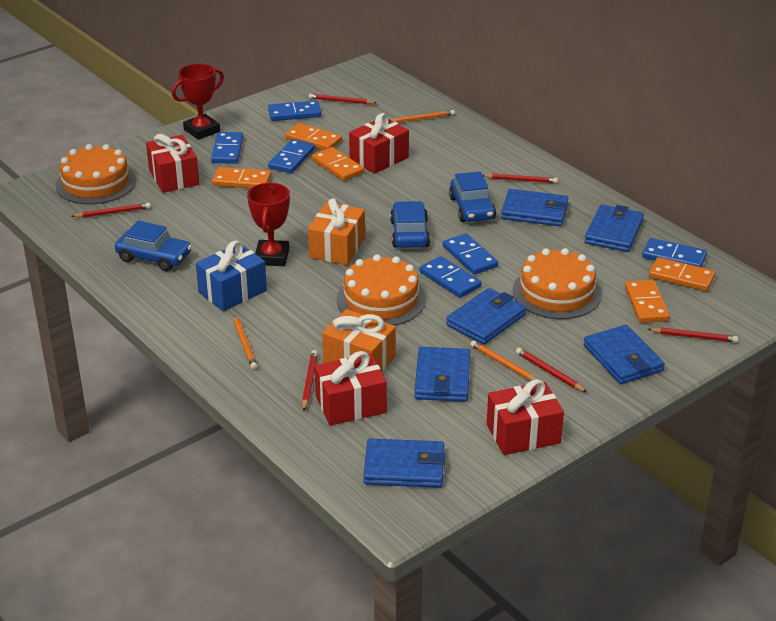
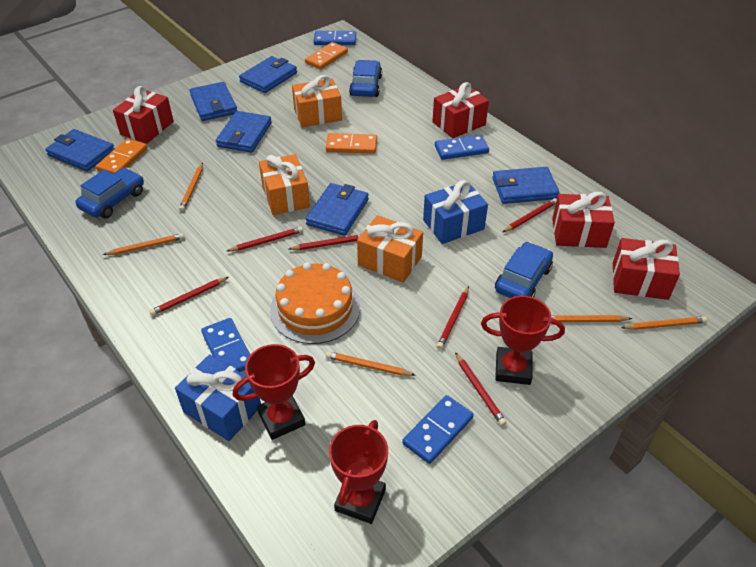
blue domino: 6 -> 4
blue gift: 1 -> 2
orange cake: 3 -> 1
orange domino: 5 -> 3
orange gift: 2 -> 3
orange pencil: 3 -> 5
red trophy: 2 -> 3

